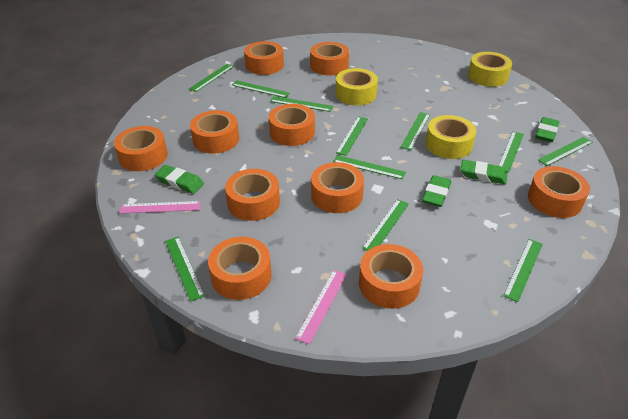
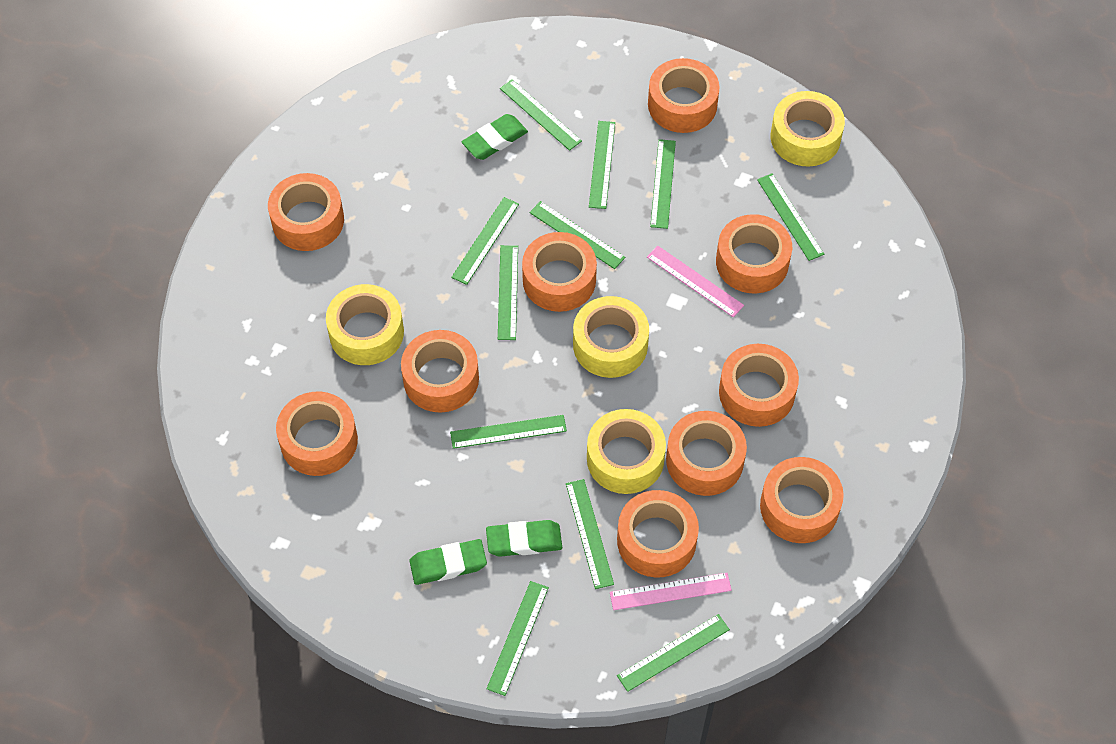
green eraser: 4 -> 3
yellow tape: 3 -> 4

